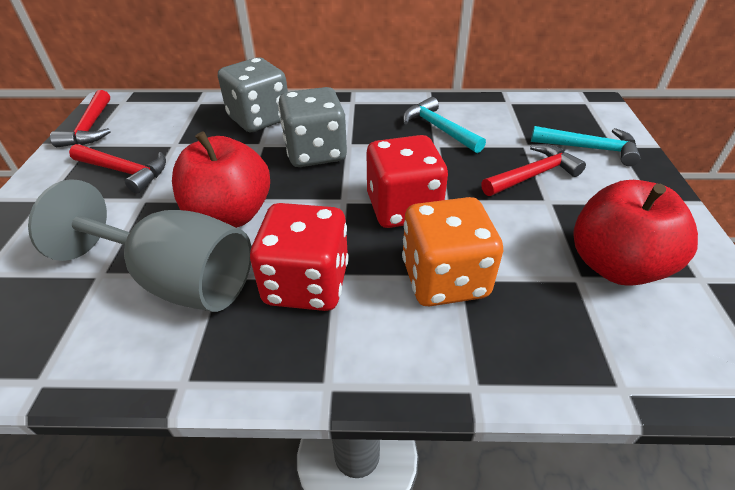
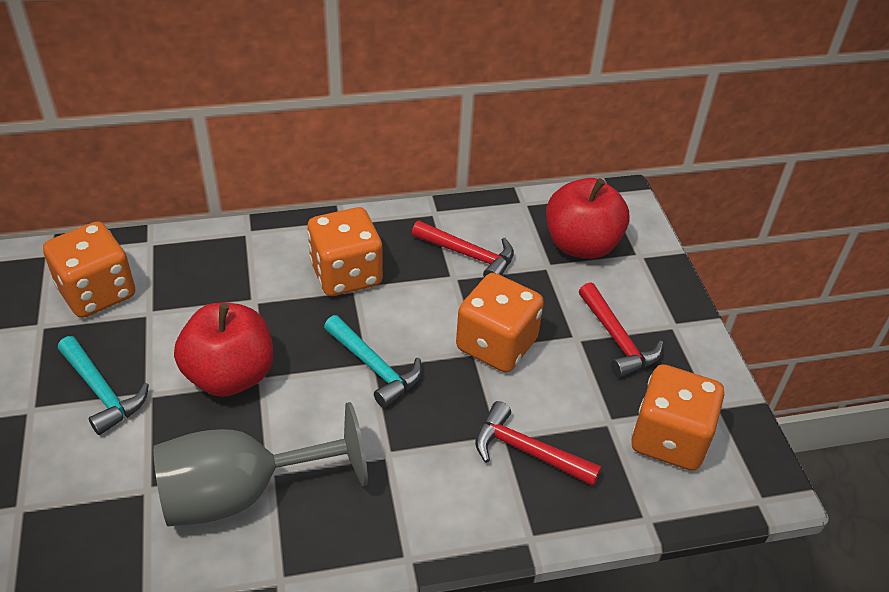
grey dice: 2 -> 0
orange dice: 1 -> 4
red dice: 2 -> 0

